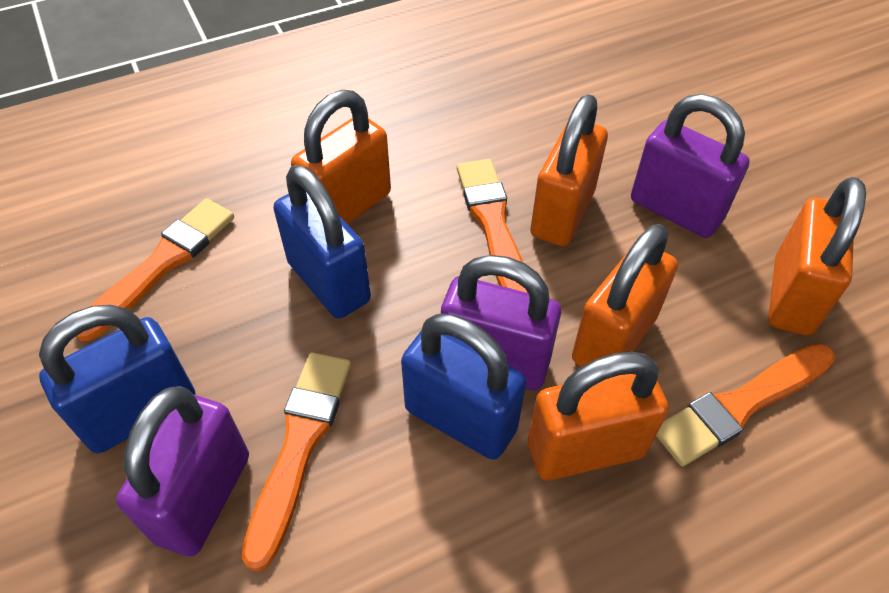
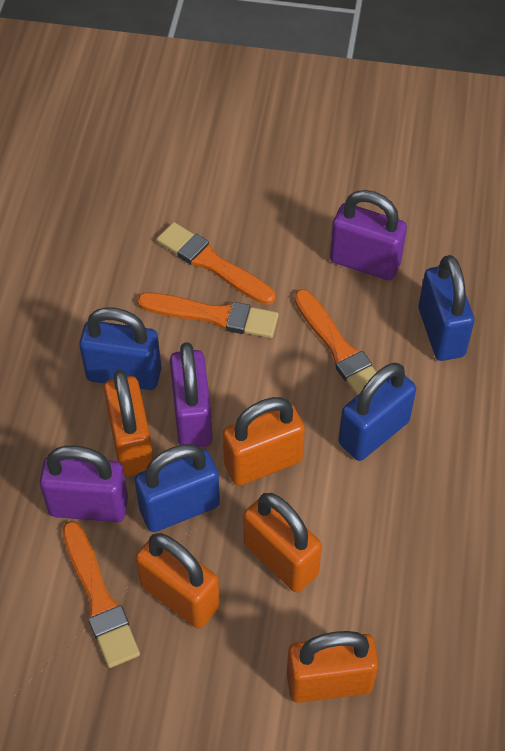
blue padlock: 3 -> 4

